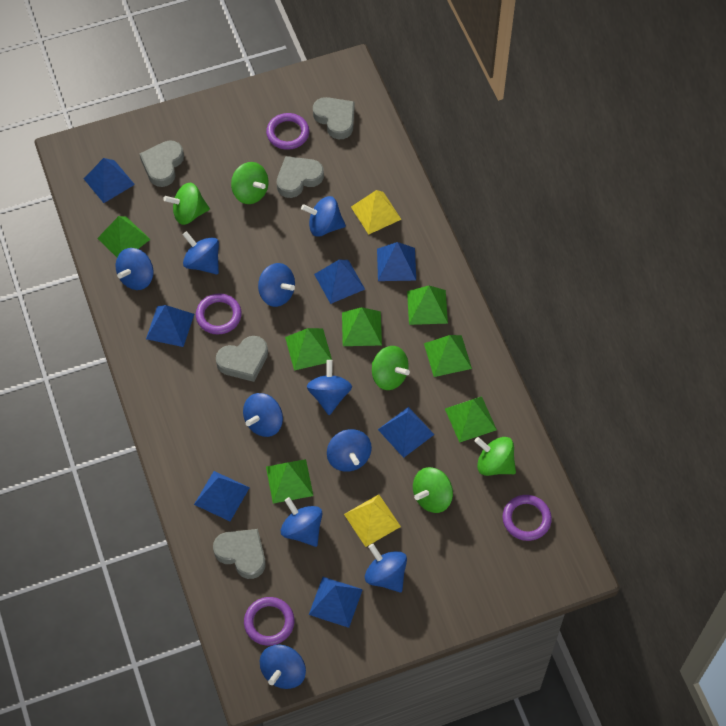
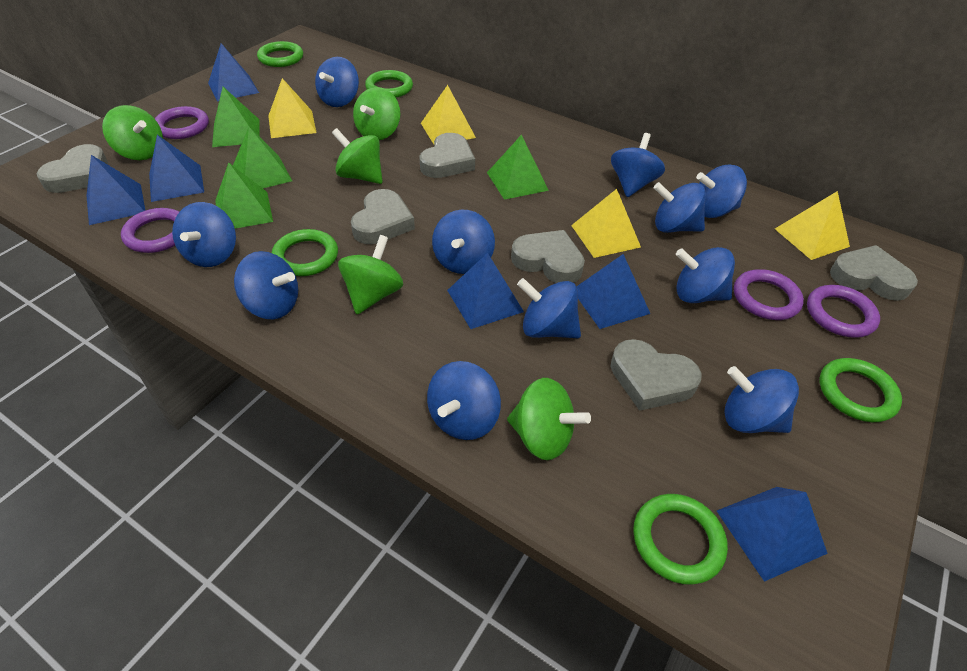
blue pyramid: 7 -> 6
blue spinning top: 10 -> 11
green pyramid: 7 -> 4
green ring: 0 -> 5
grey heart: 5 -> 6
yellow pyramid: 2 -> 4

